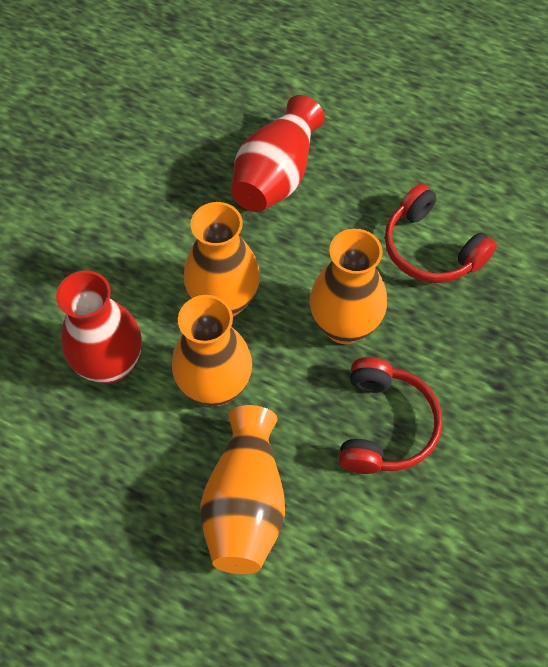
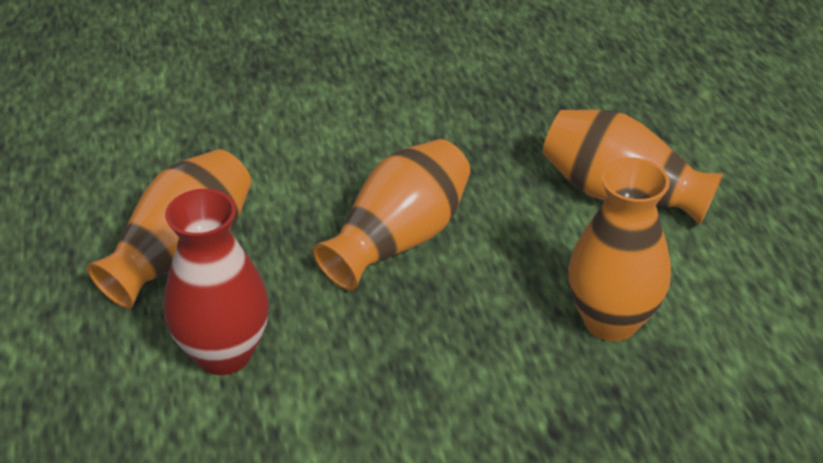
red headphones: 2 -> 0
red vase: 2 -> 1

